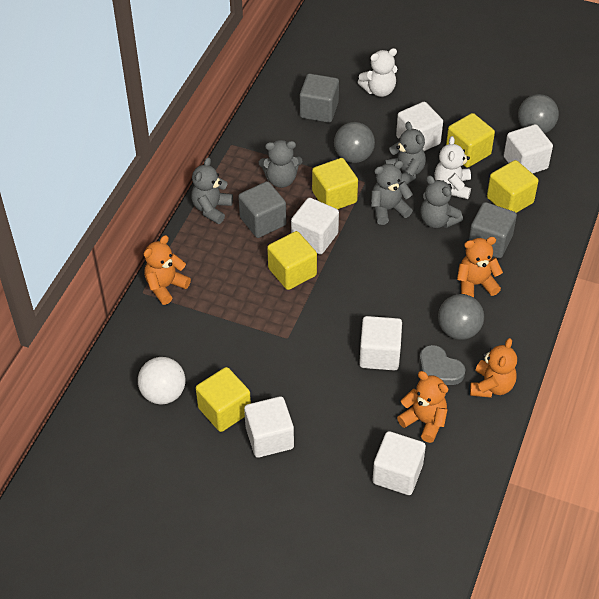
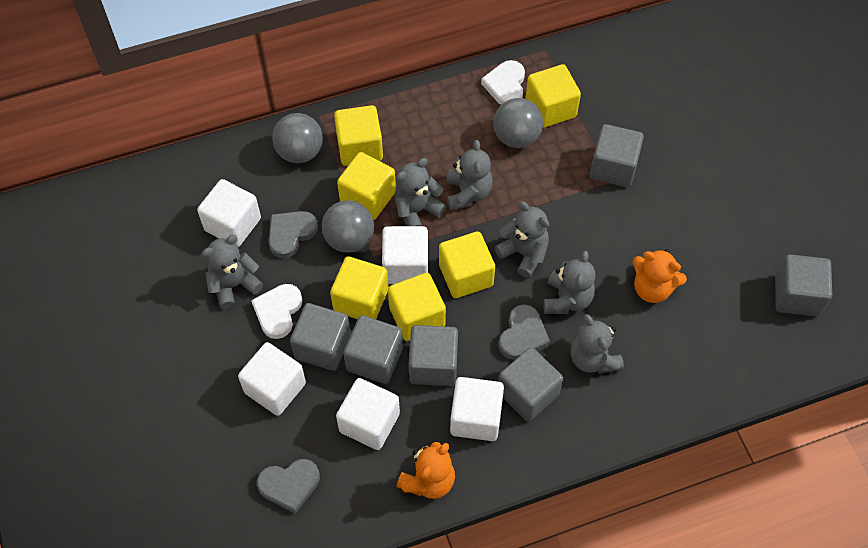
grey cube: 3 -> 6
grey heart: 1 -> 3
grey teddy bear: 5 -> 6
orange teddy bear: 4 -> 2
white ball: 1 -> 0
white cube: 6 -> 5
white heart: 0 -> 2
white teddy bear: 2 -> 0
yellow cube: 5 -> 6

